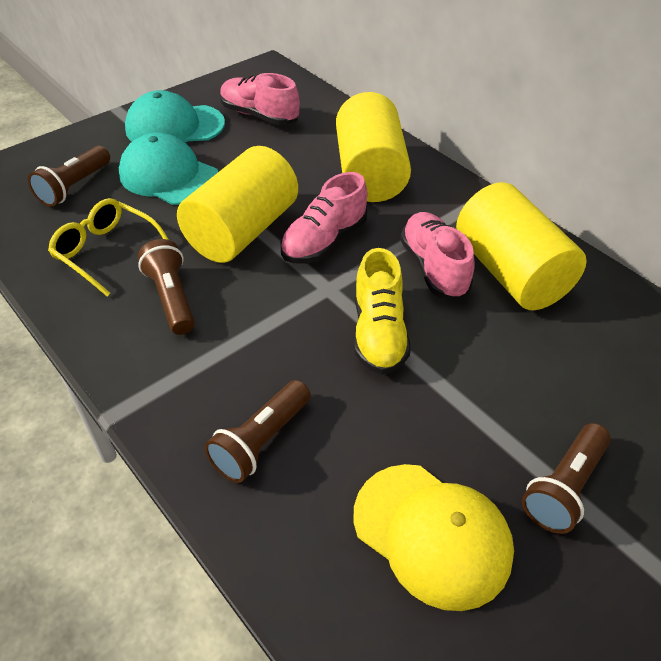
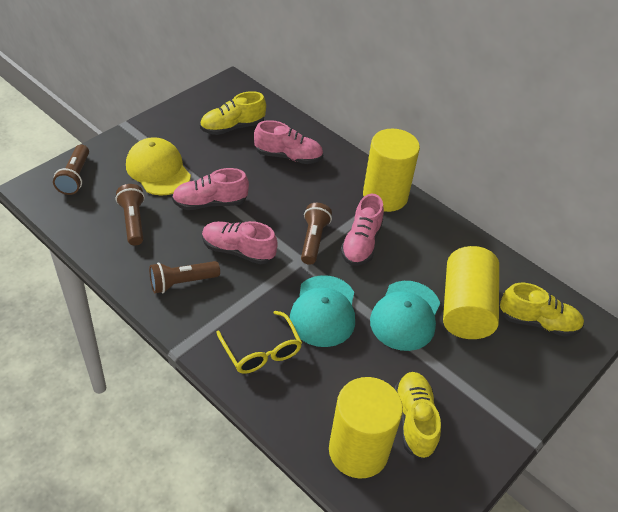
pink shoe: 3 -> 4
yellow shoe: 1 -> 3

